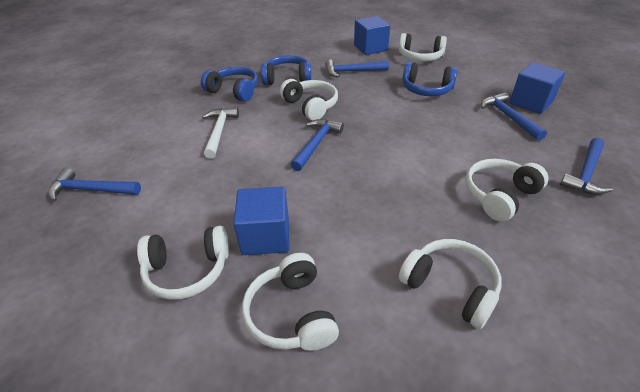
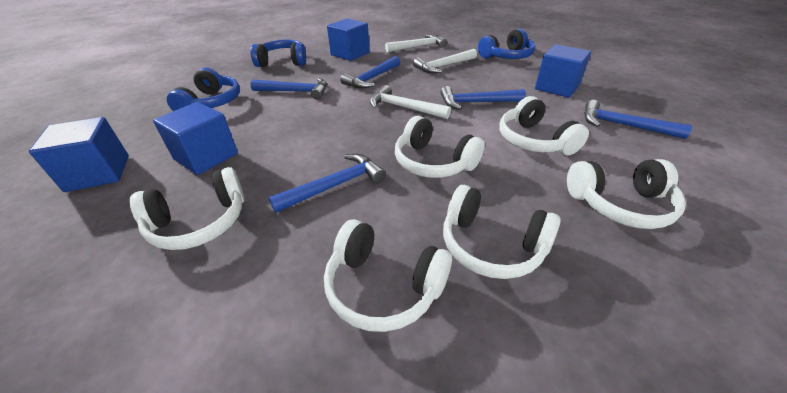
blue cube: 3 -> 4
white hammer: 1 -> 3

